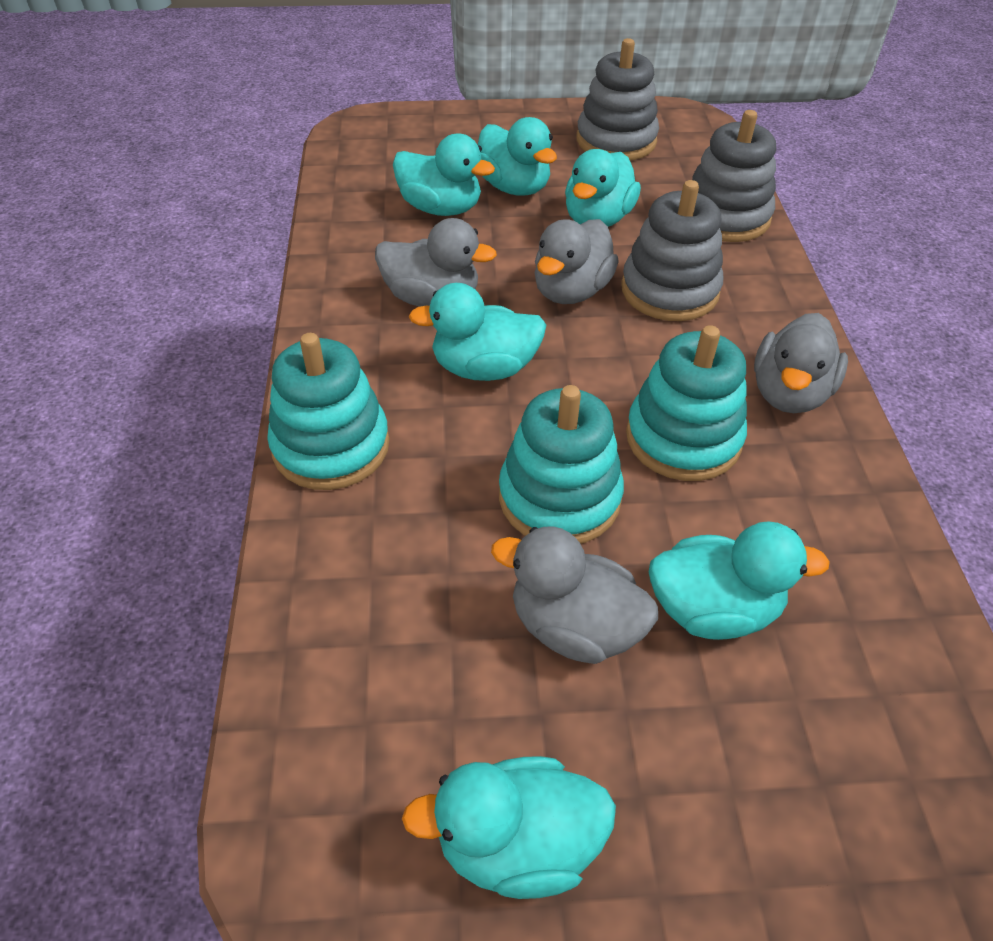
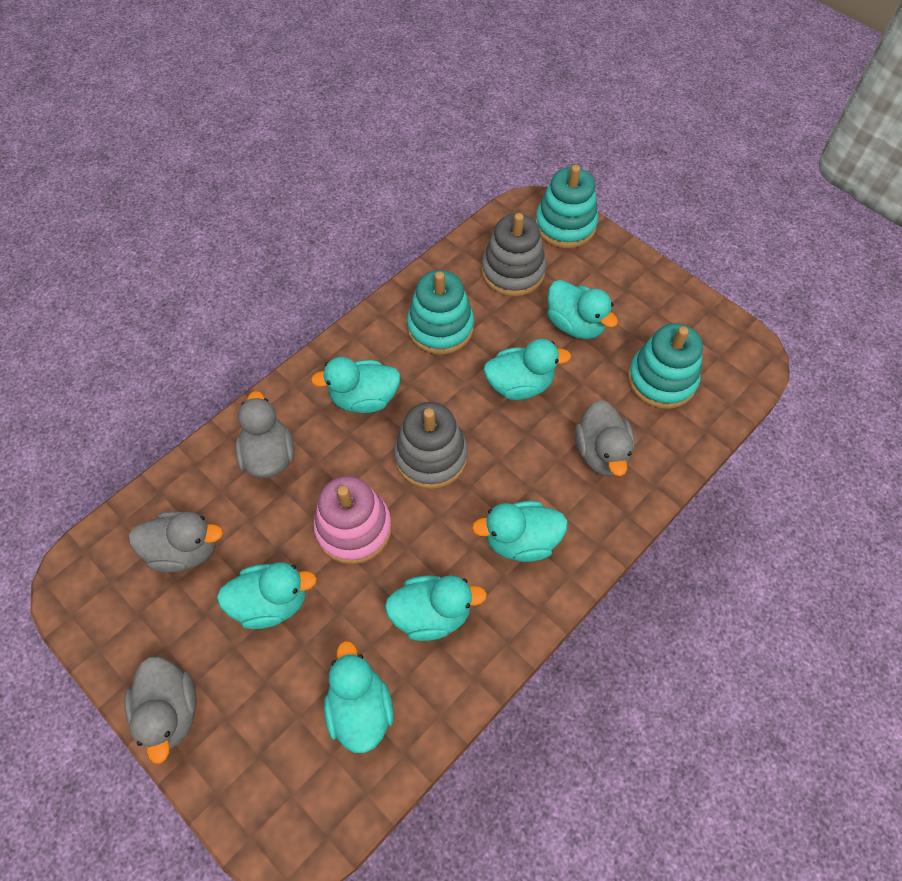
grey stacking toy: 3 -> 2
pink stacking toy: 0 -> 1
turquoise duck: 6 -> 7

